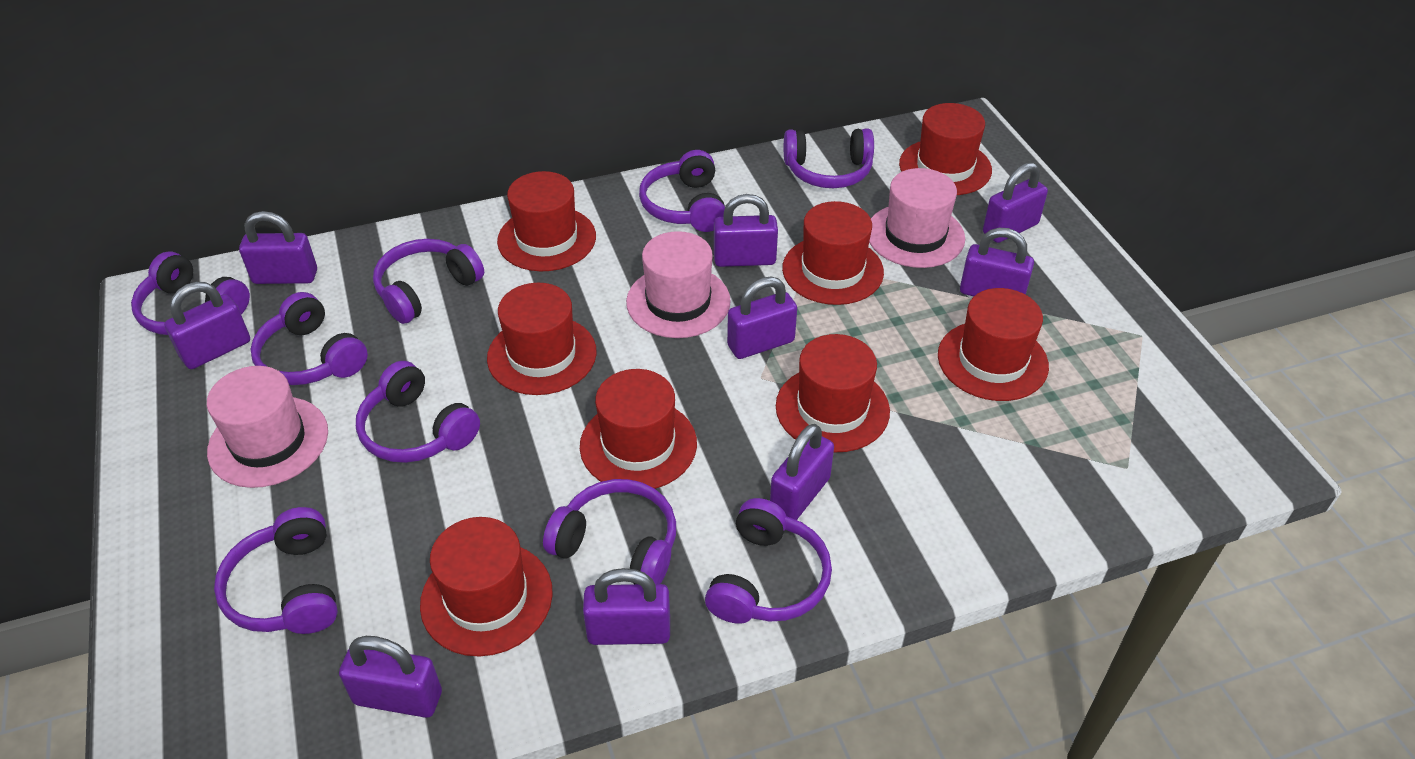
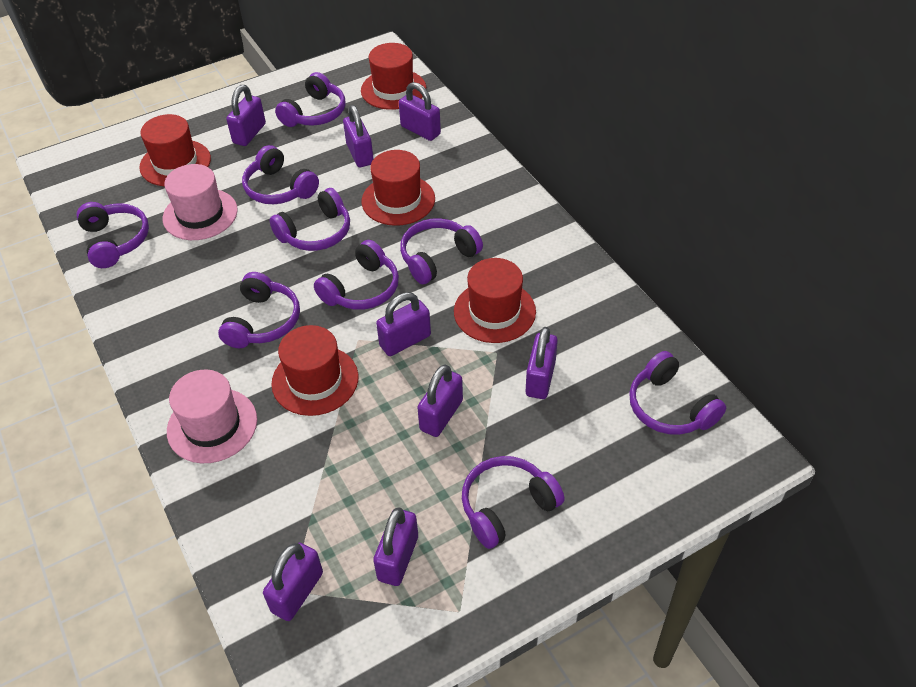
pink hat: 3 -> 2
purple padlock: 9 -> 8
red hat: 8 -> 5

